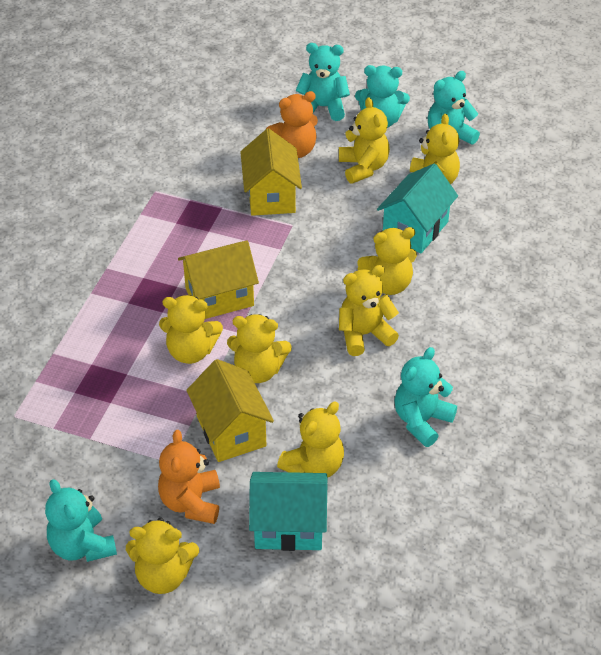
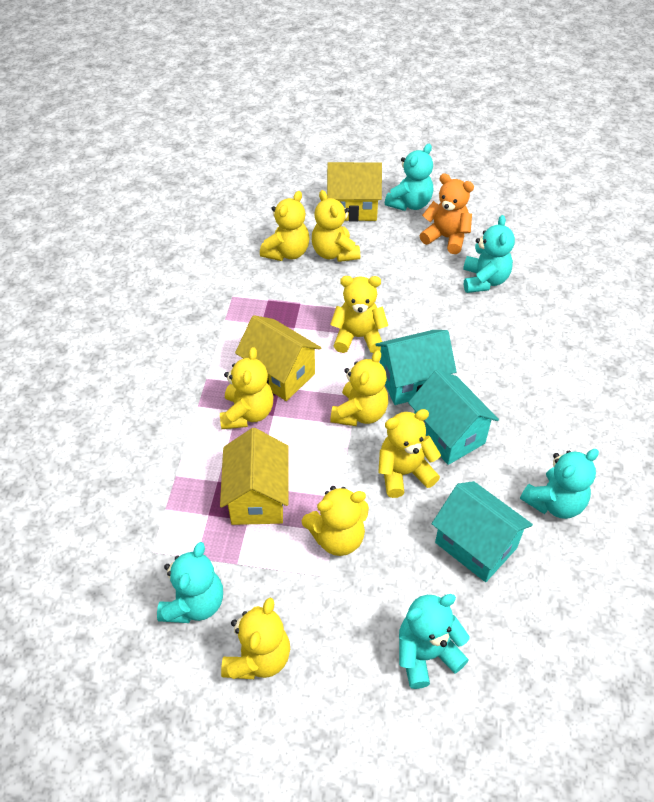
orange teddy bear: 2 -> 1
turquoise house: 2 -> 3

